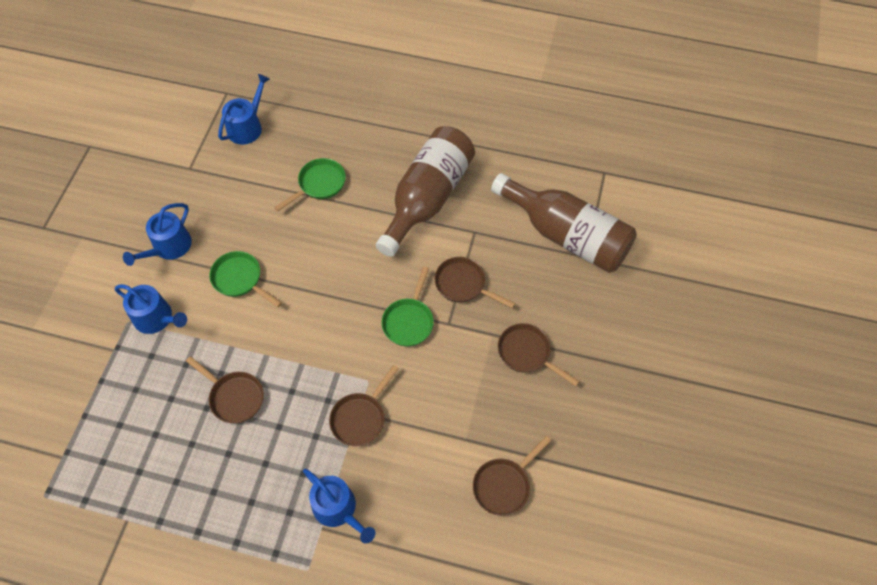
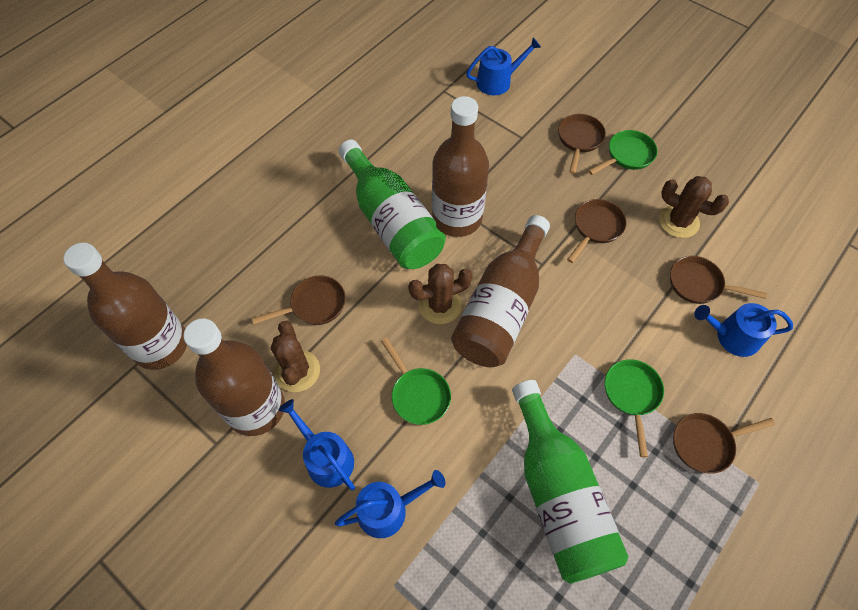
brown bottle: 2 -> 4
brown cactus: 0 -> 3
green bottle: 0 -> 2

